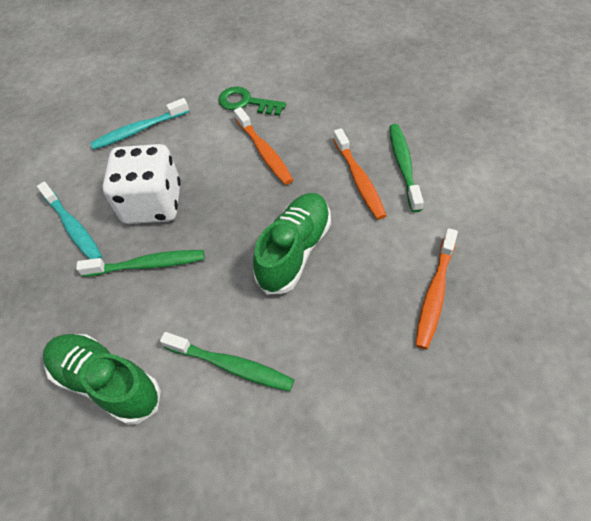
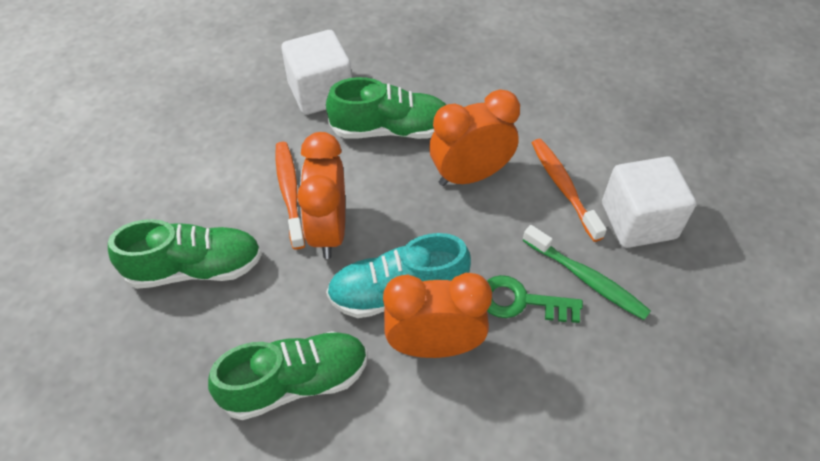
green shoe: 2 -> 3
green toothbrush: 3 -> 1
orange clock: 0 -> 3
orange toothbrush: 3 -> 2
turquoise shoe: 0 -> 1
turquoise toothbrush: 2 -> 0
white cube: 0 -> 2
white dice: 1 -> 0

